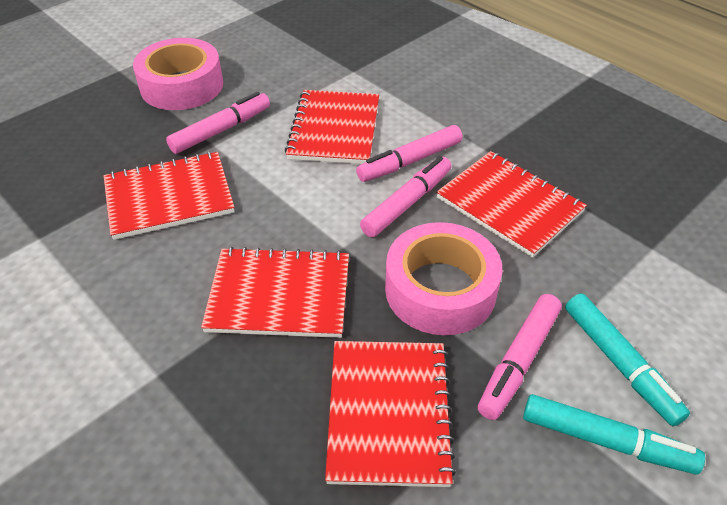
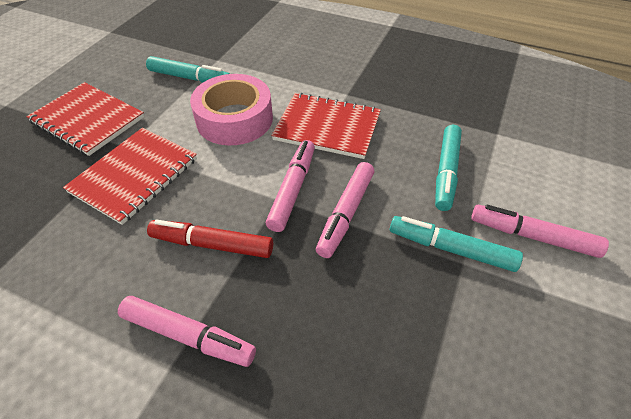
pink tape: 2 -> 1
red marker: 0 -> 1
red notebook: 5 -> 3
turquoise marker: 2 -> 3

